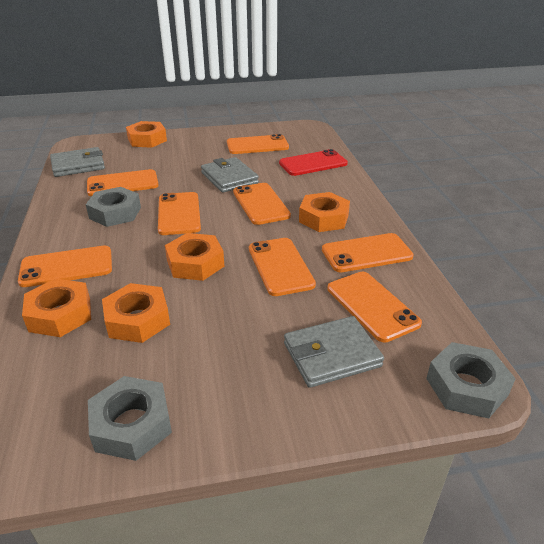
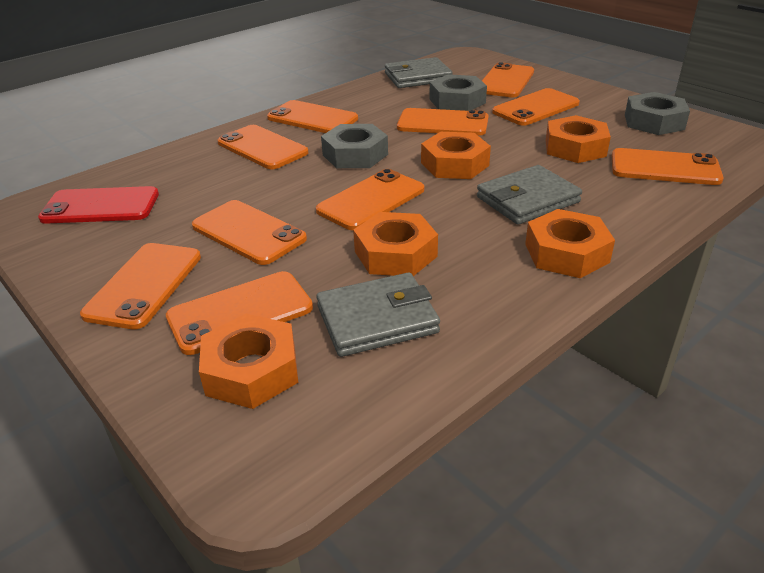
orange phone: 8 -> 10

